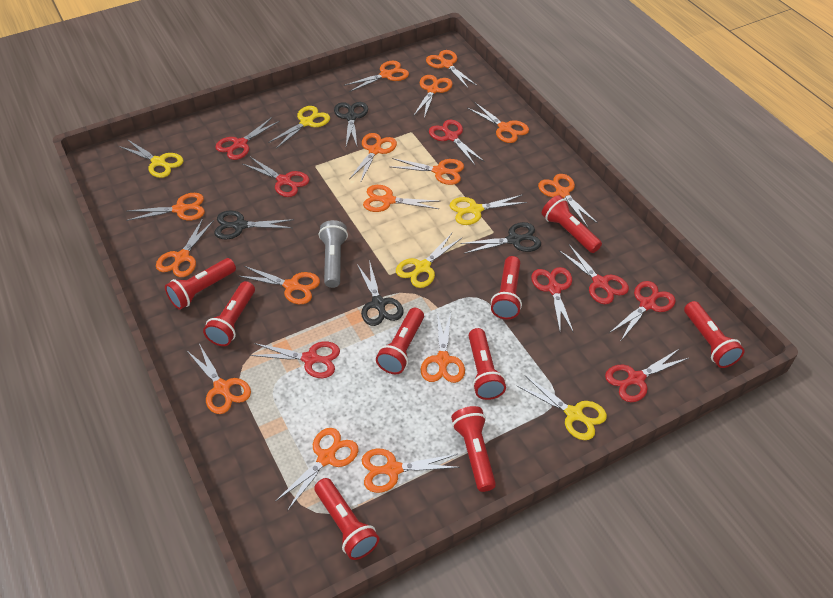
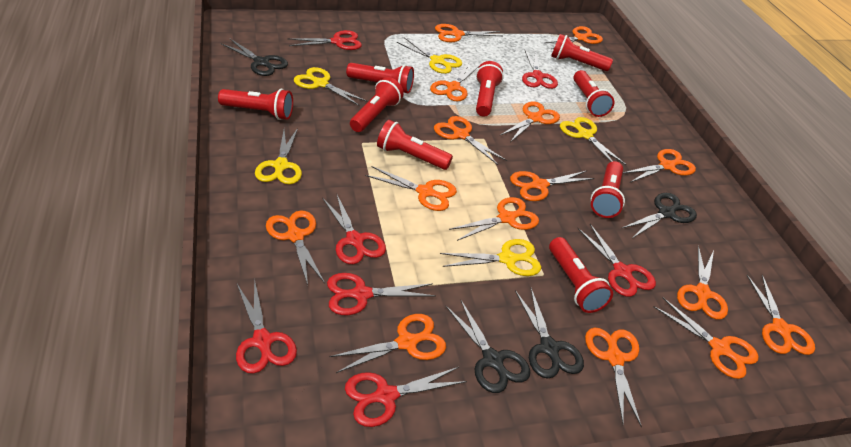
grey flashlight: 1 -> 0
red scissors: 8 -> 7

